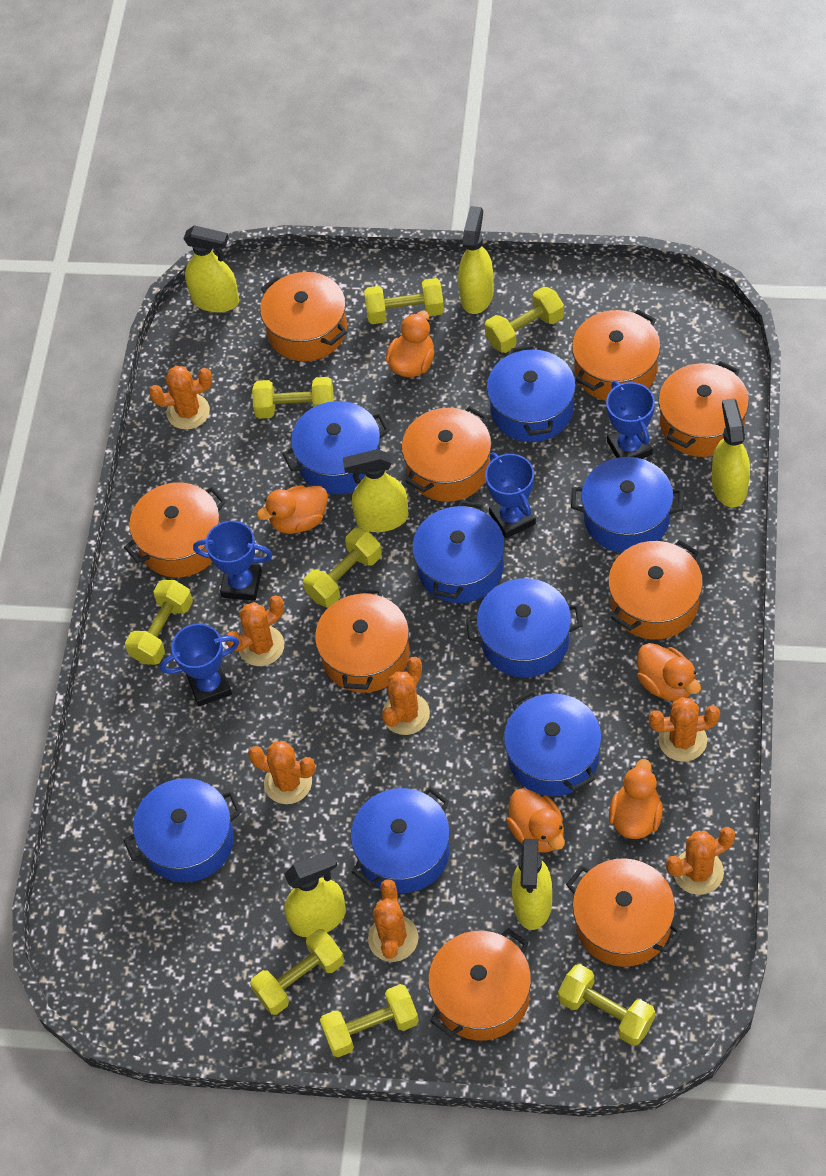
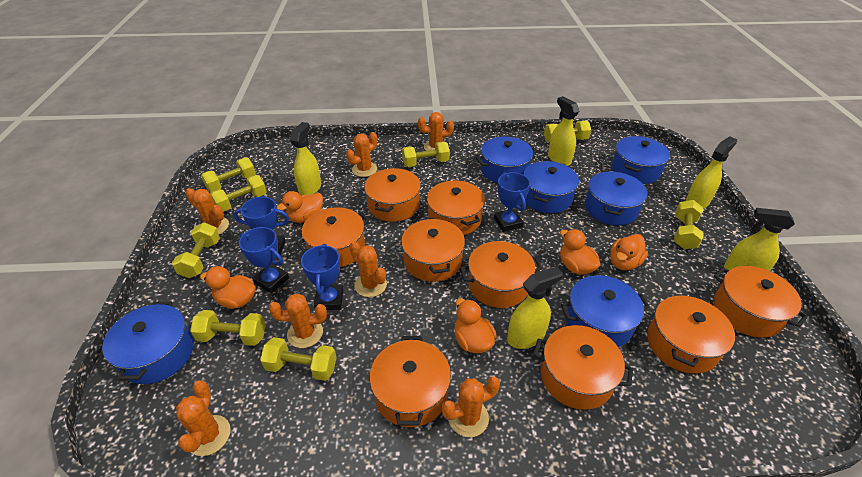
blue pot: 8 -> 6
yellow spray bottle: 6 -> 5

